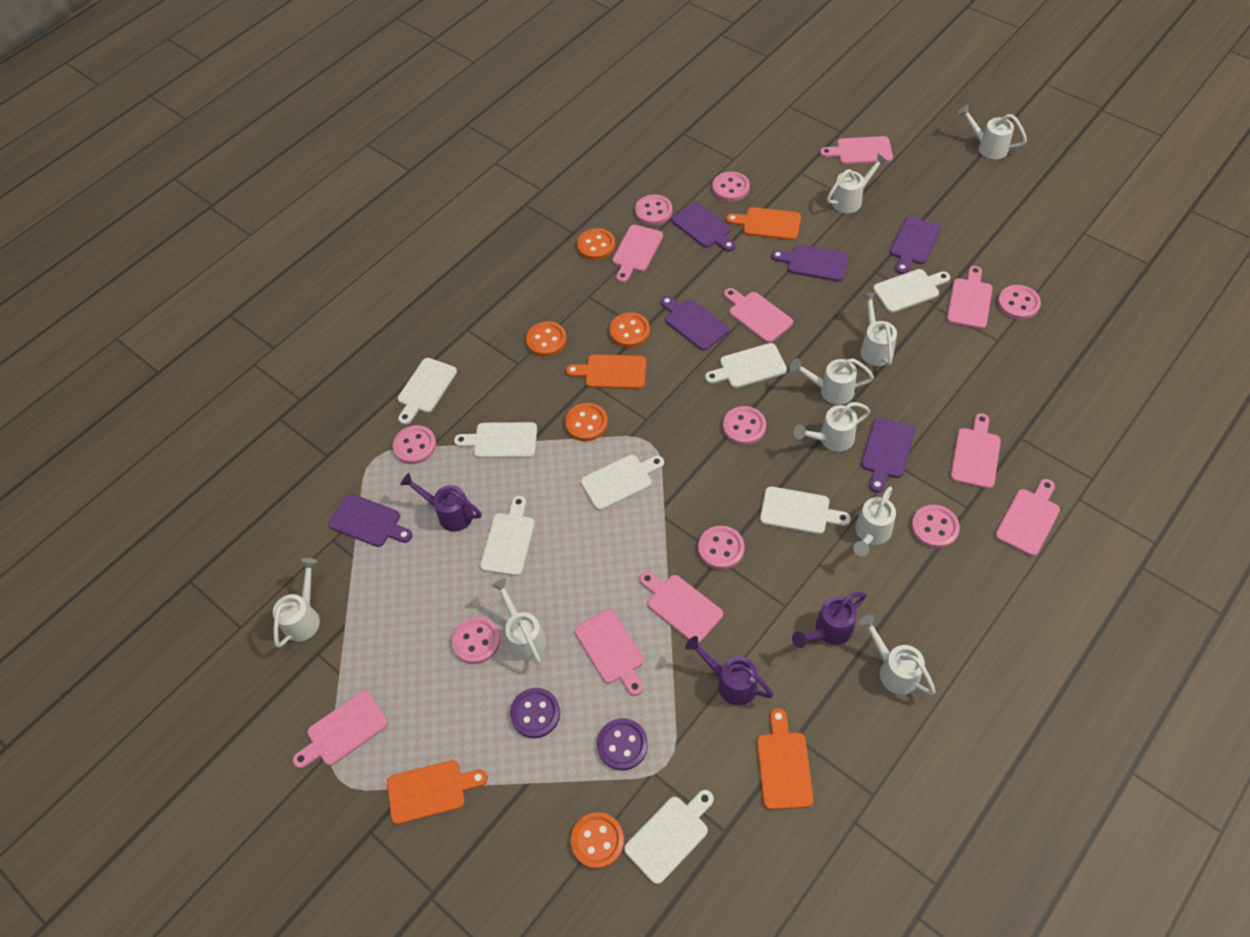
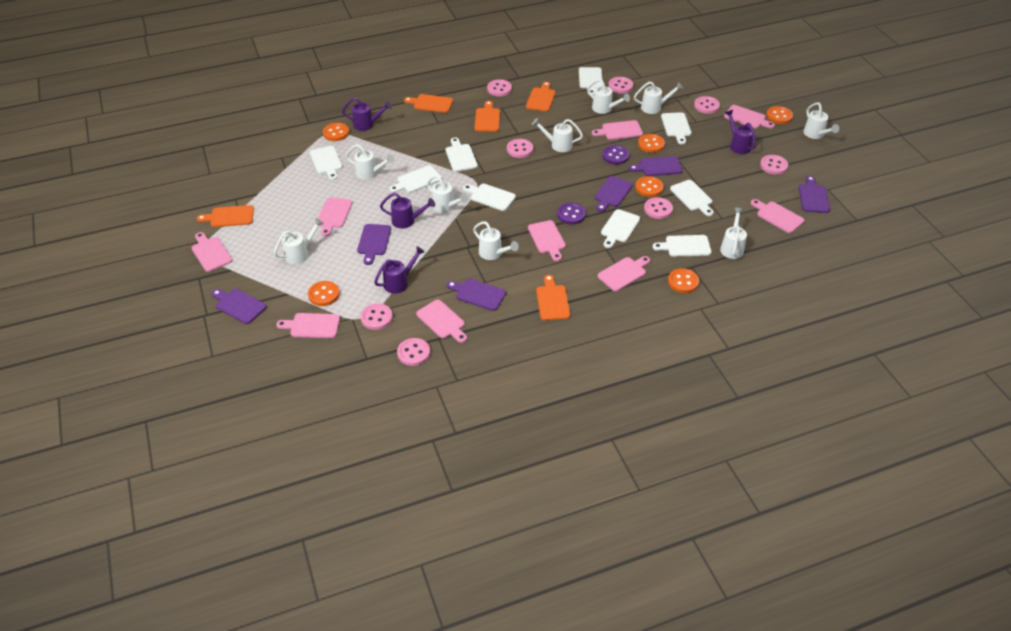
orange button: 5 -> 6
orange cutting board: 4 -> 5
purple watering can: 3 -> 4
white cutting board: 8 -> 9

